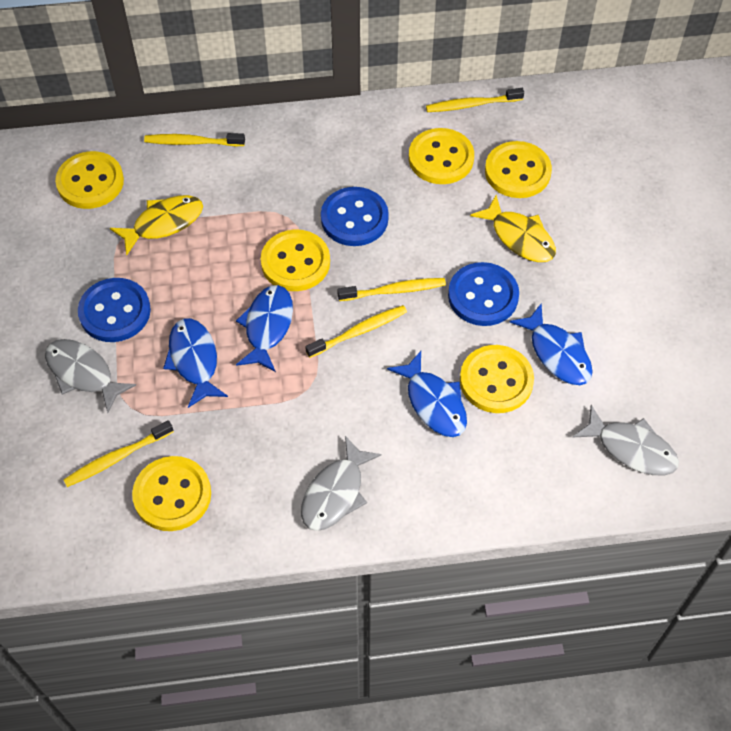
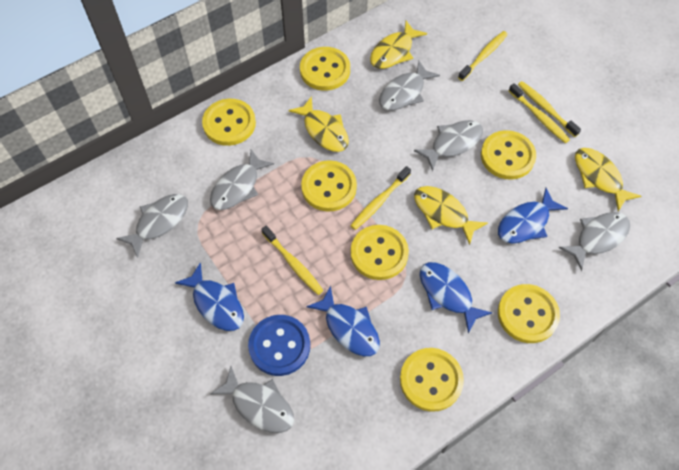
blue button: 3 -> 1
grey fish: 3 -> 6
yellow button: 6 -> 7
yellow fish: 2 -> 4

